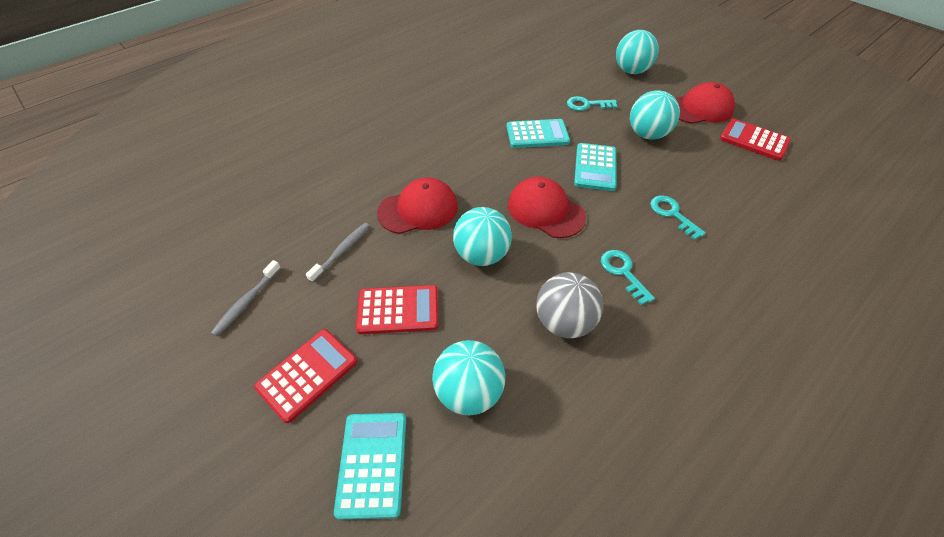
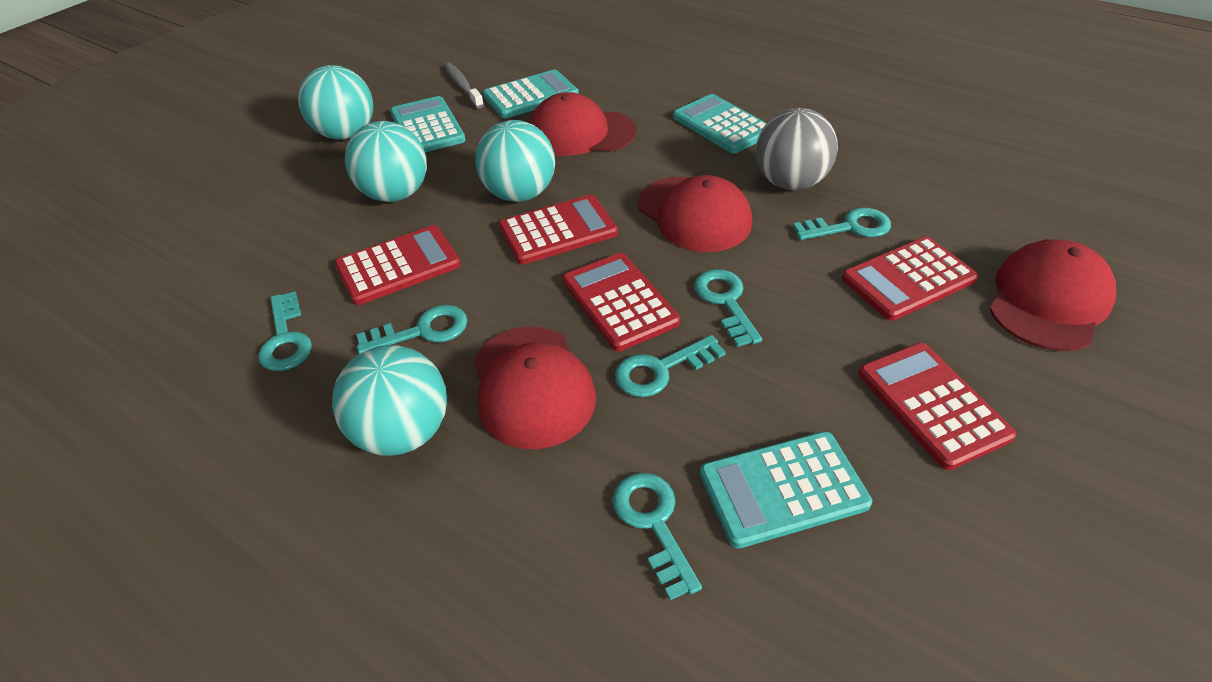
grey toothbrush: 2 -> 1
red calculator: 3 -> 5
red cap: 3 -> 4
turquoise calculator: 3 -> 4
turquoise key: 3 -> 6

